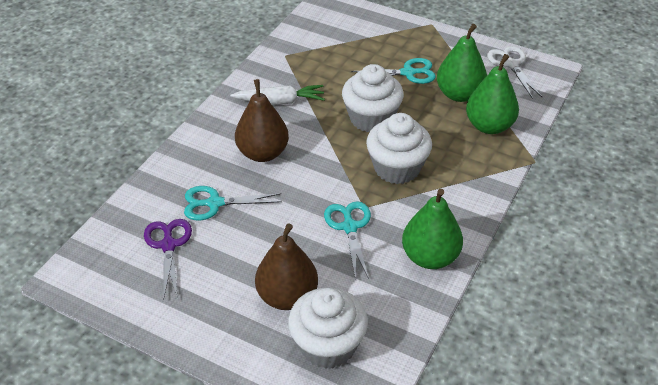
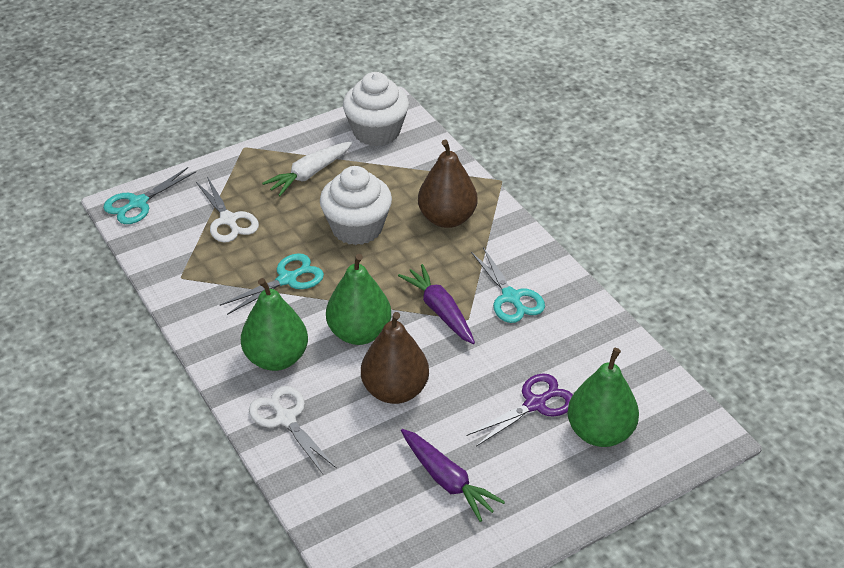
purple carrot: 0 -> 2
white cupcake: 3 -> 2
white scissors: 1 -> 2

